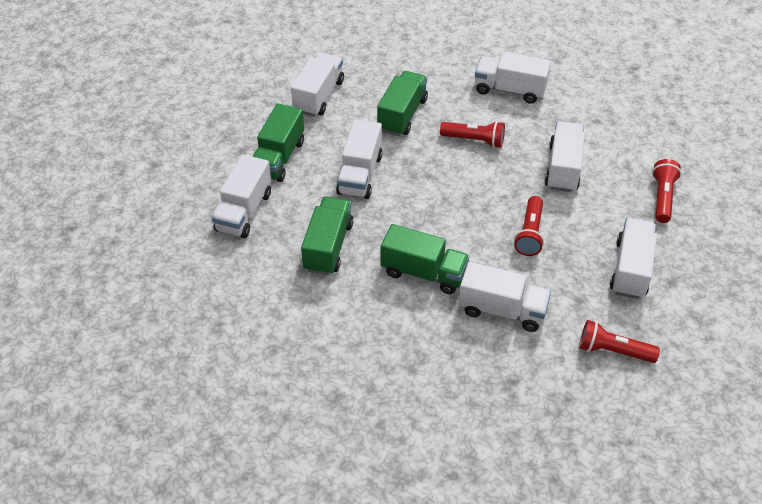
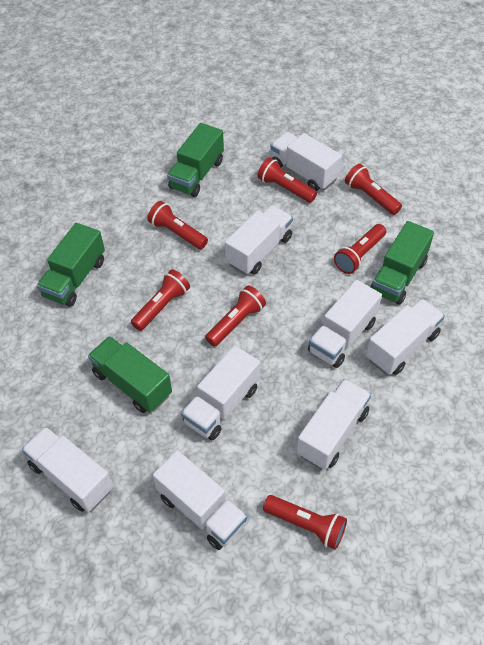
red flashlight: 4 -> 7
white truck: 7 -> 8

